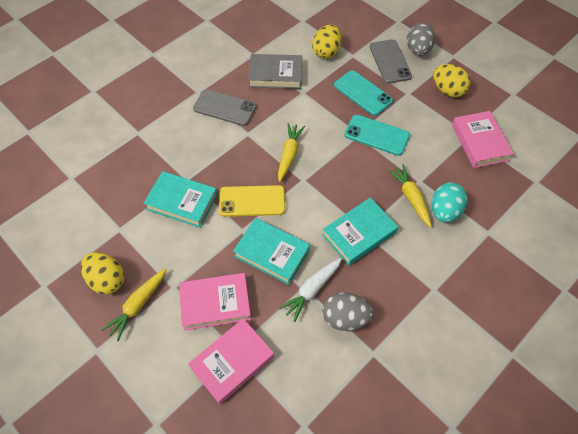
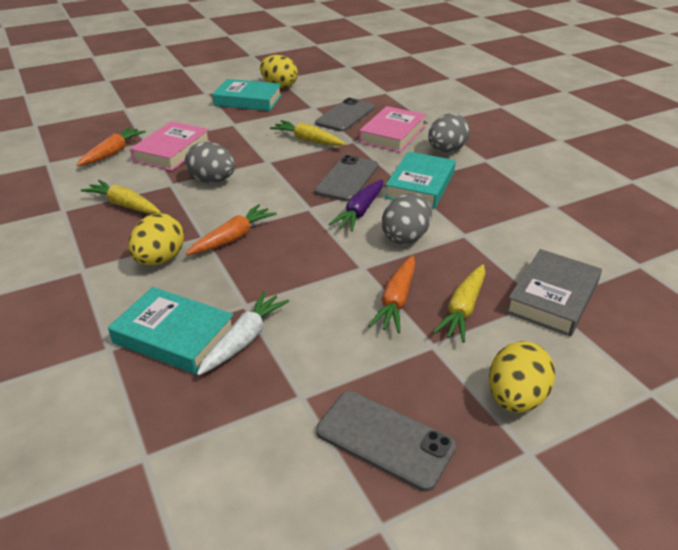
grey egg: 2 -> 3
grey phone: 2 -> 3
orange carrot: 0 -> 3
pink book: 3 -> 2
purple carrot: 0 -> 1
turquoise egg: 1 -> 0
turquoise phone: 2 -> 0
yellow phone: 1 -> 0

